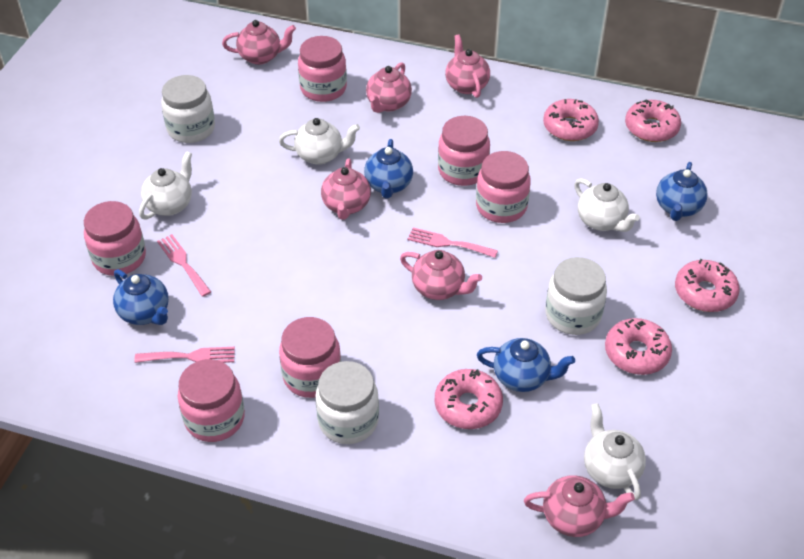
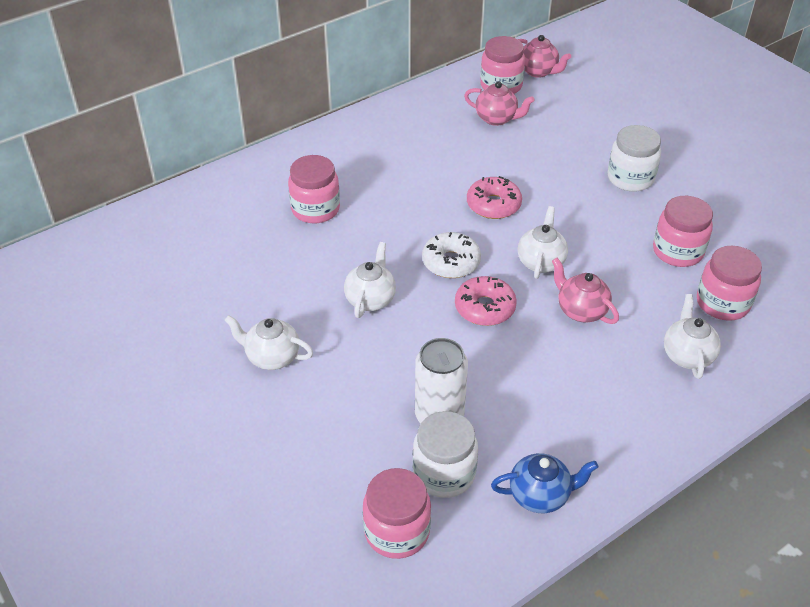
blue teapot: 4 -> 1
pink donut: 5 -> 2
pink fork: 3 -> 0
pink jar: 6 -> 5
pink teapot: 6 -> 3
white can: 0 -> 1
white donut: 0 -> 1
white jar: 3 -> 2

